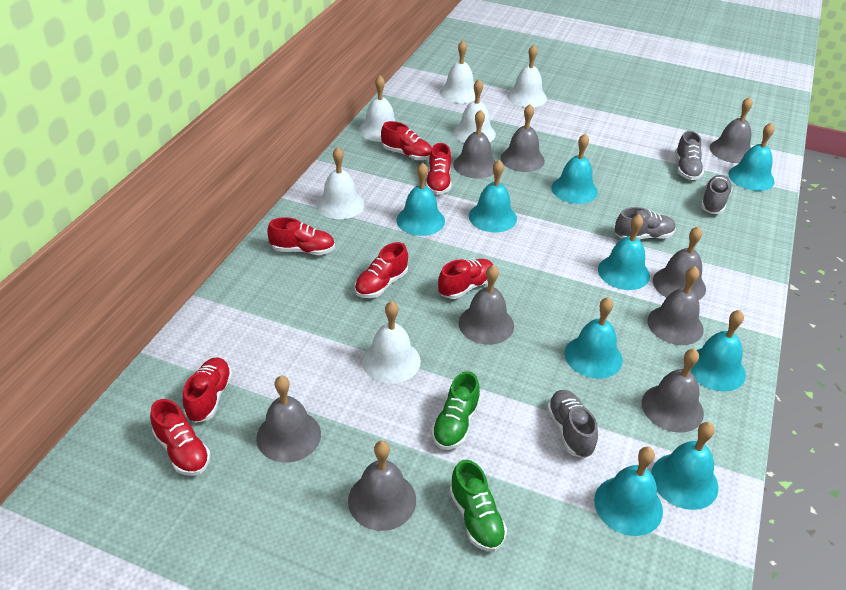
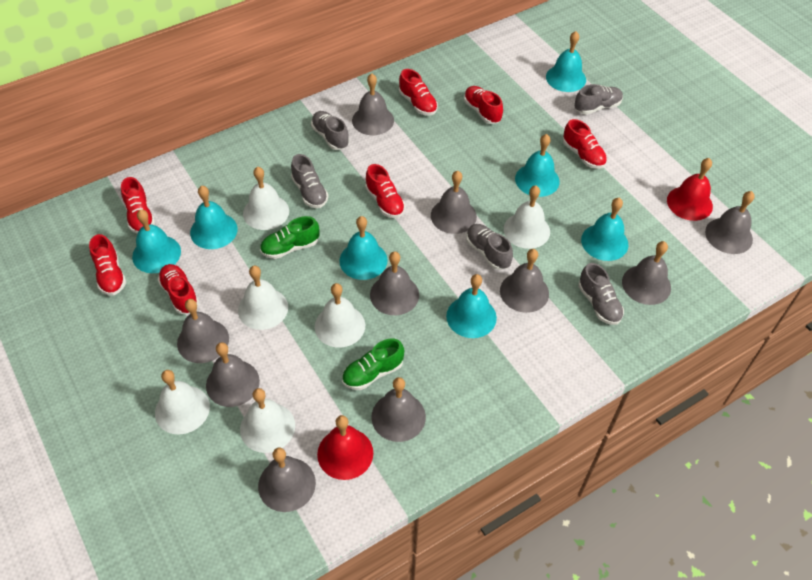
grey bell: 9 -> 10
grey shoe: 4 -> 5
red bell: 0 -> 2
turquoise bell: 9 -> 7

